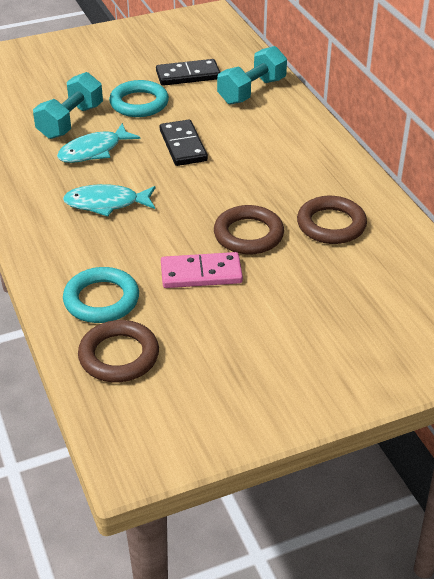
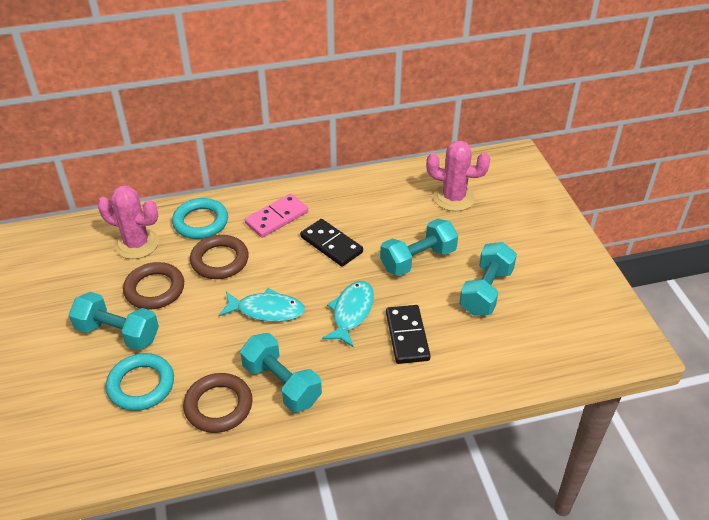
pink cactus: 0 -> 2
turquoise dumbbell: 2 -> 4

